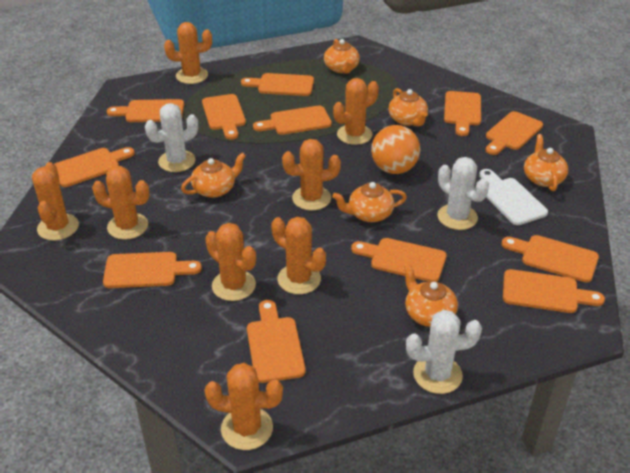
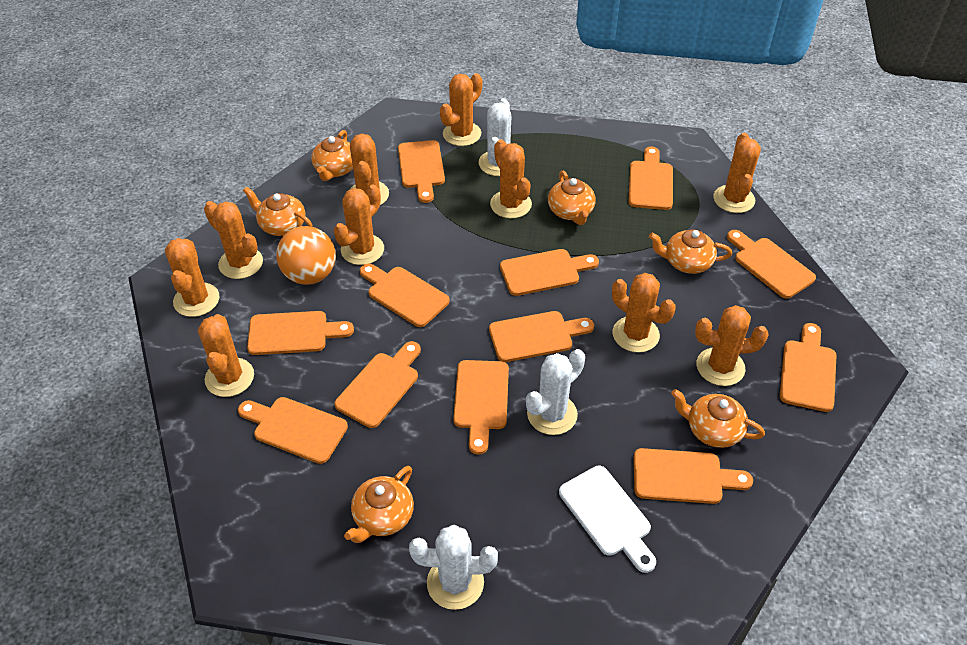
orange cactus: 8 -> 10

